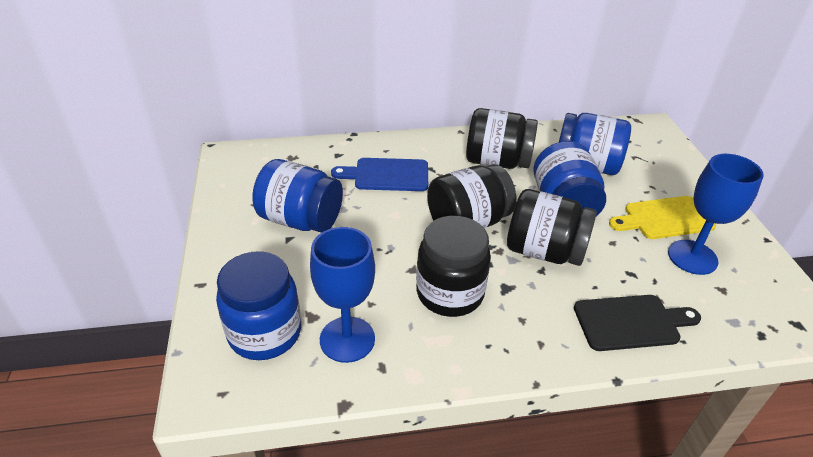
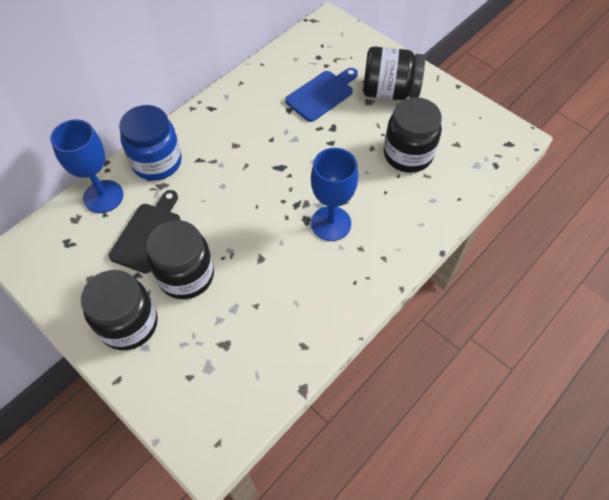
blue jar: 4 -> 1
yellow cutting board: 1 -> 0

